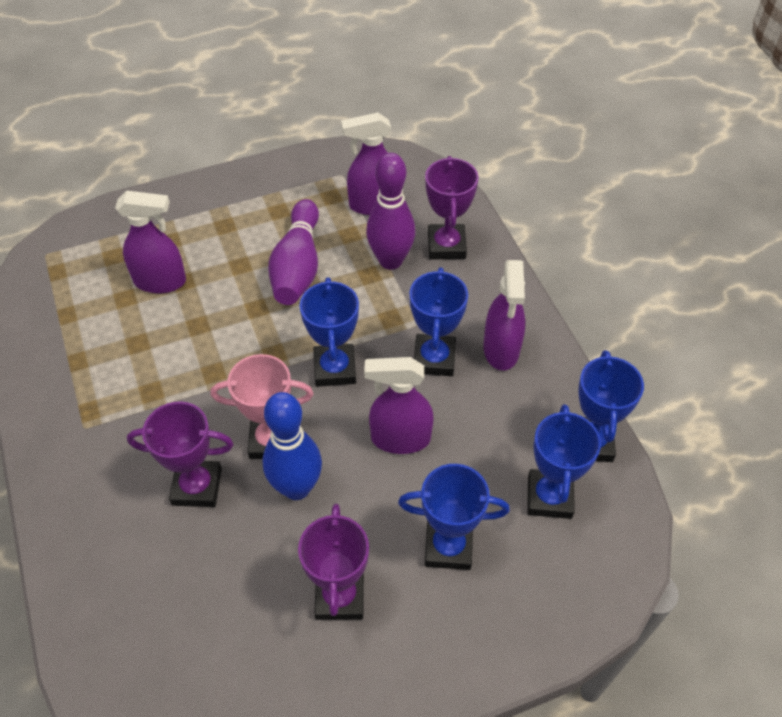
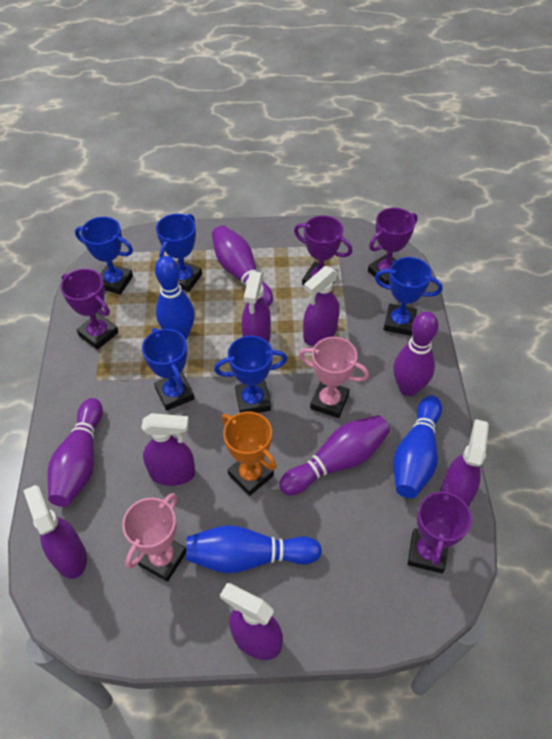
blue bowling pin: 1 -> 3
orange trophy: 0 -> 1
pink trophy: 1 -> 2
purple bowling pin: 2 -> 4
purple spray bottle: 4 -> 6
purple trophy: 3 -> 4

